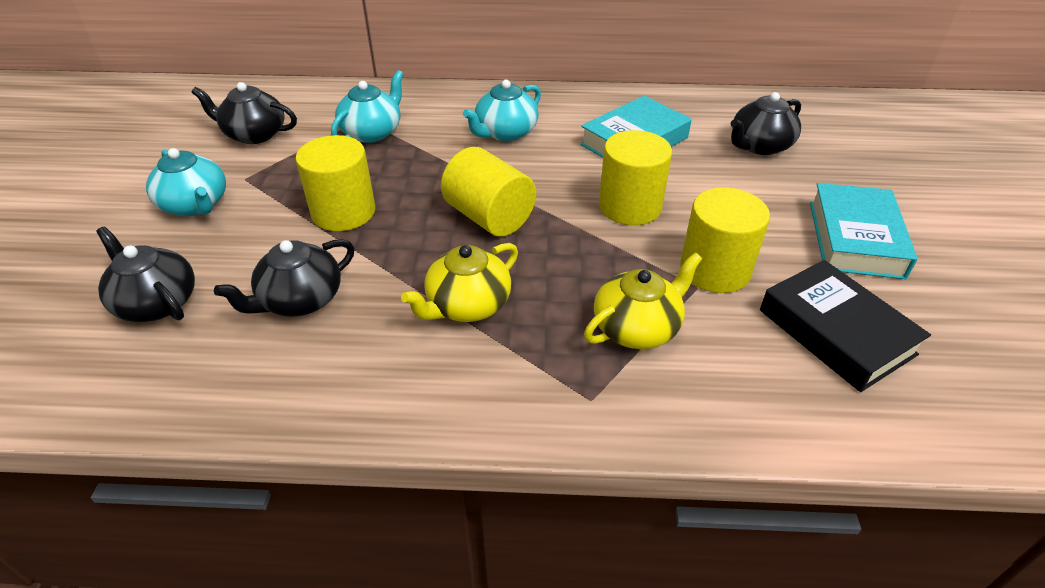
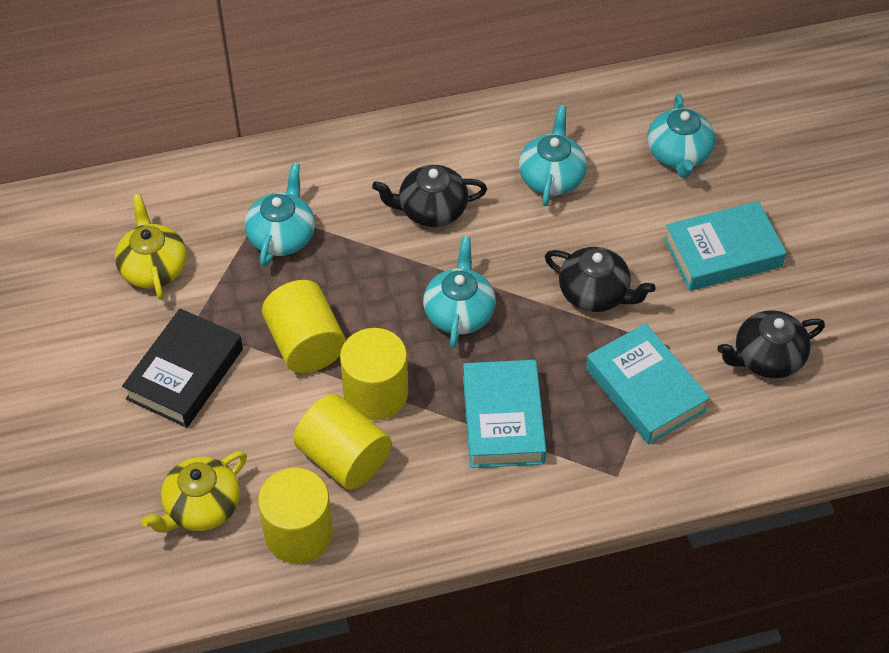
black teapot: 4 -> 3
turquoise book: 2 -> 3
turquoise teapot: 3 -> 4

